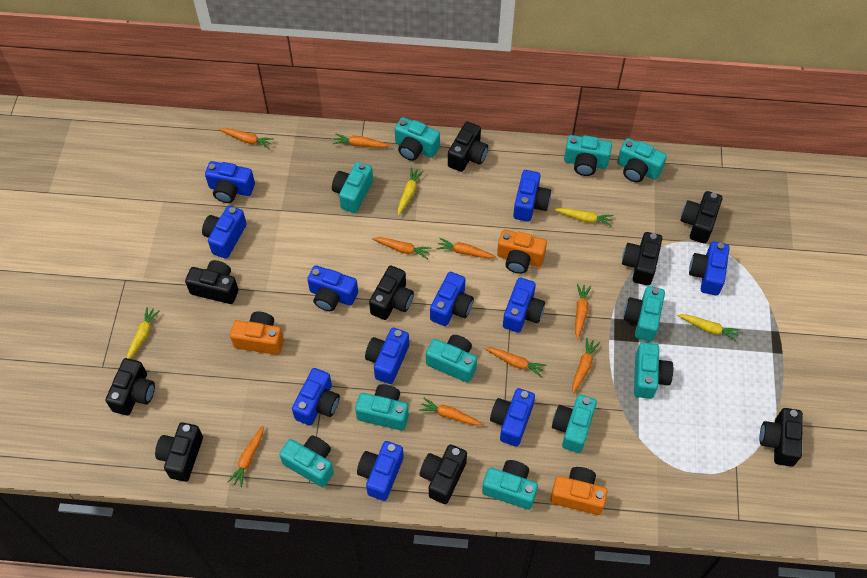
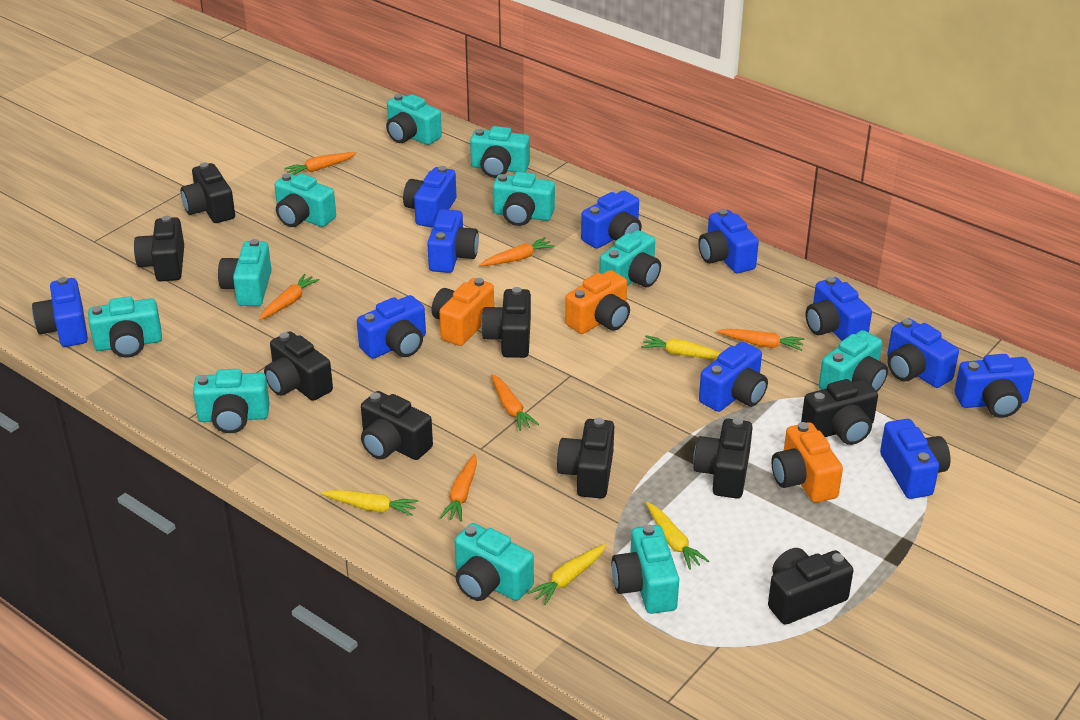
orange carrot: 9 -> 6

